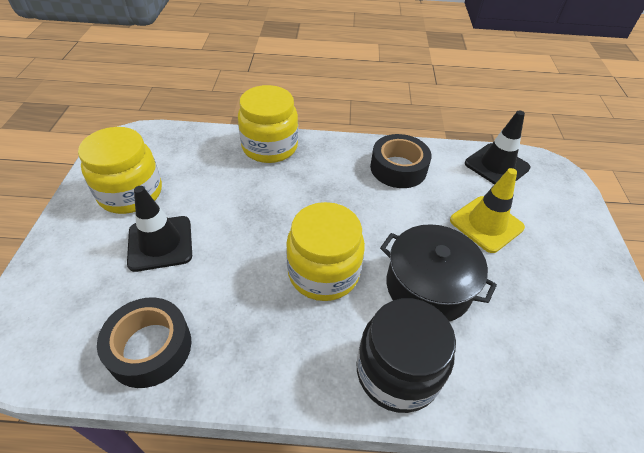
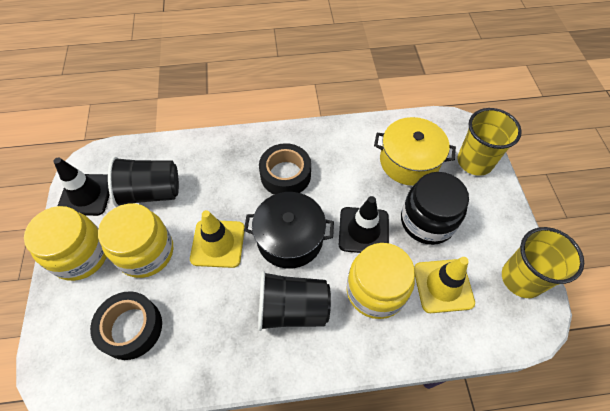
black cup: 0 -> 2
yellow cup: 0 -> 2
yellow pot: 0 -> 1
yellow traffic cone: 1 -> 2

